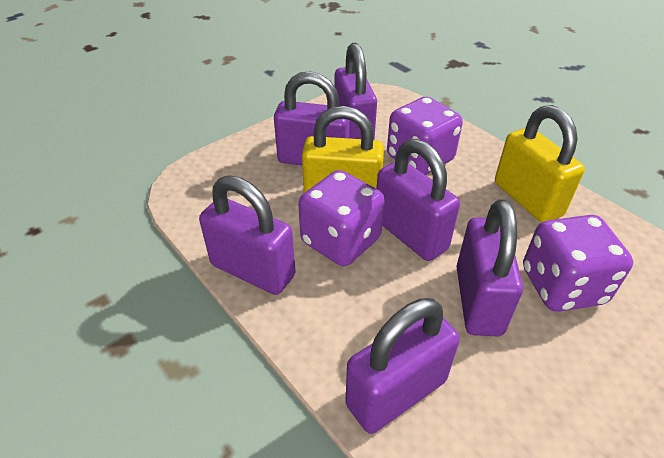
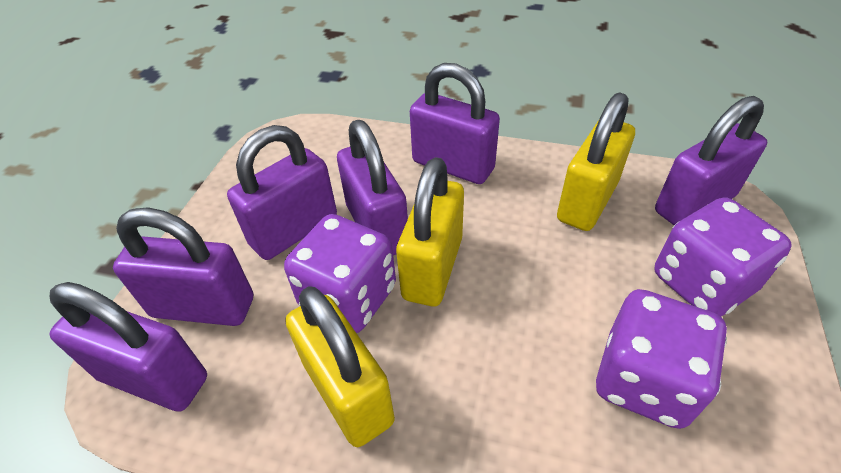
yellow padlock: 2 -> 3

